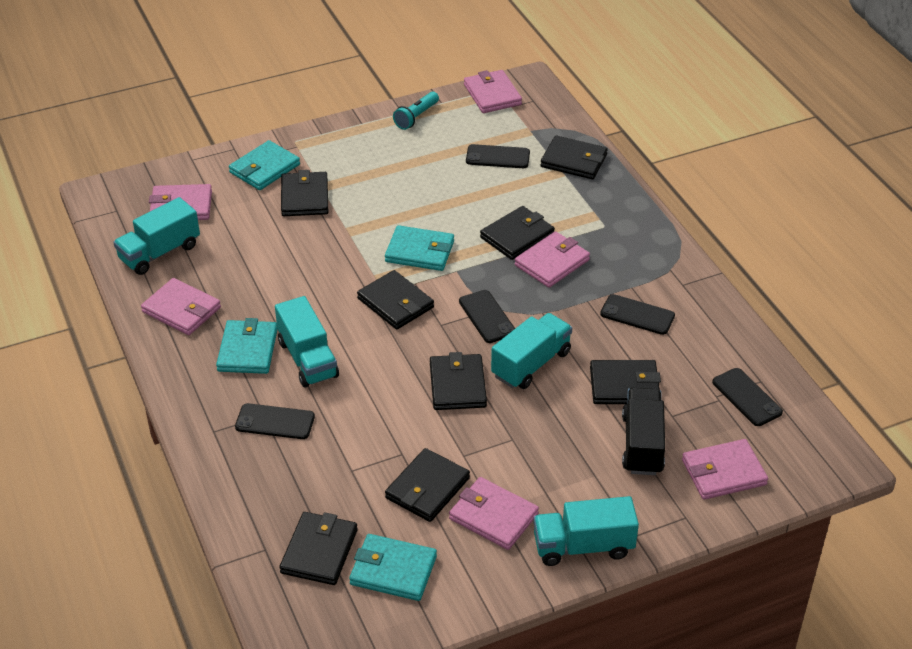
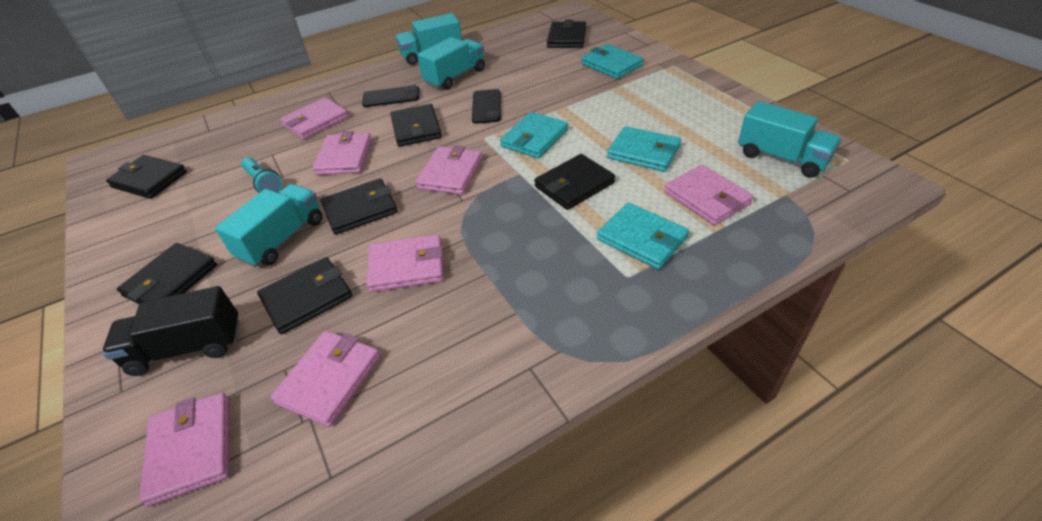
black phone: 5 -> 2
black wallet: 8 -> 7
pink wallet: 6 -> 7

